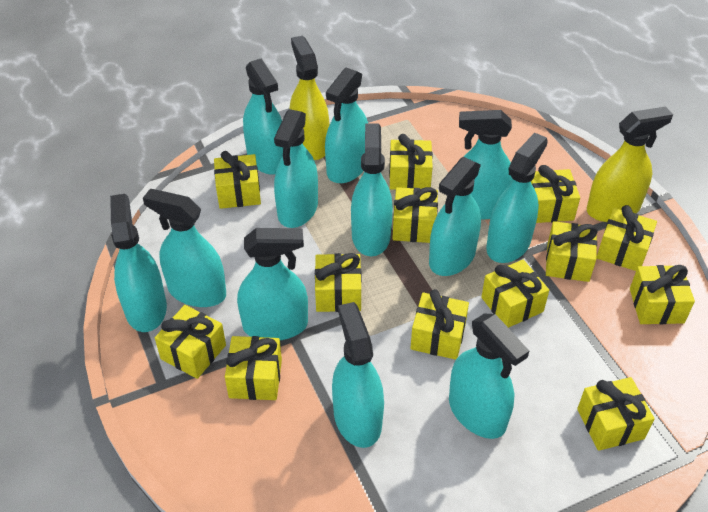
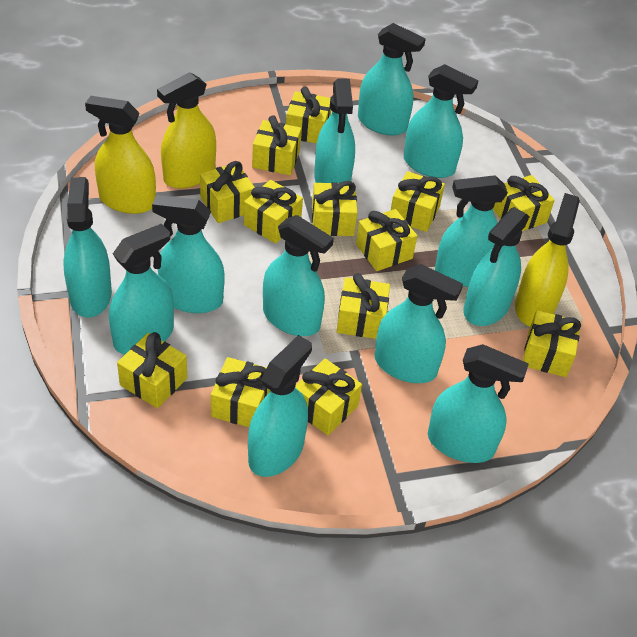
yellow spray bottle: 2 -> 3

